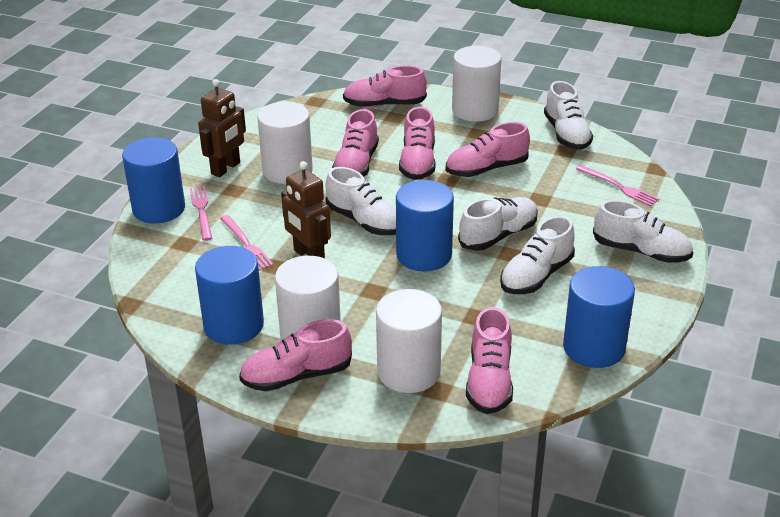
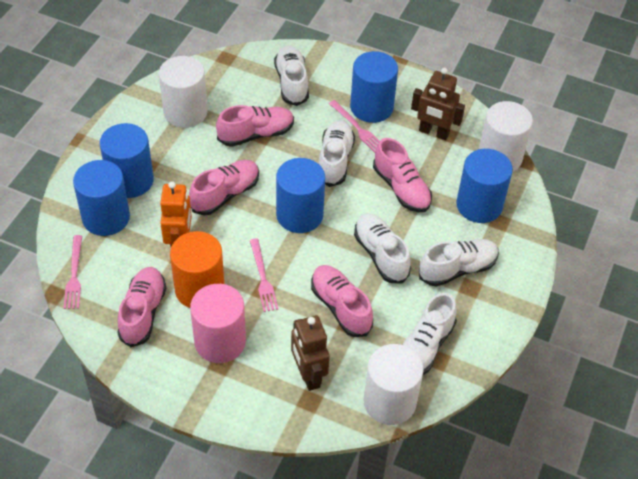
blue cylinder: 4 -> 5
orange cylinder: 0 -> 1
orange robot: 0 -> 1
pink cylinder: 0 -> 1
pink shoe: 6 -> 5
white cylinder: 4 -> 3

